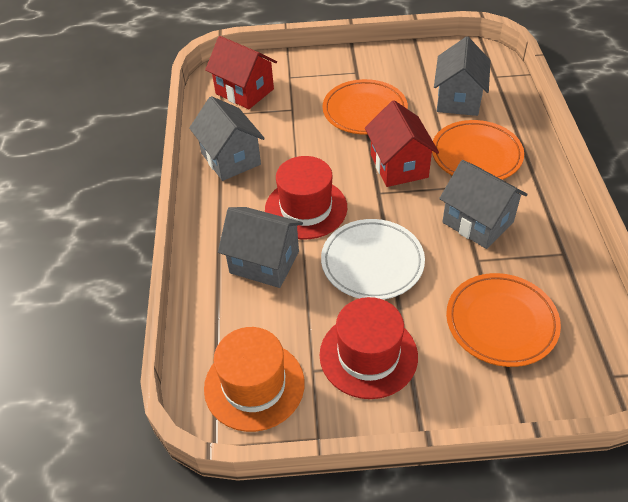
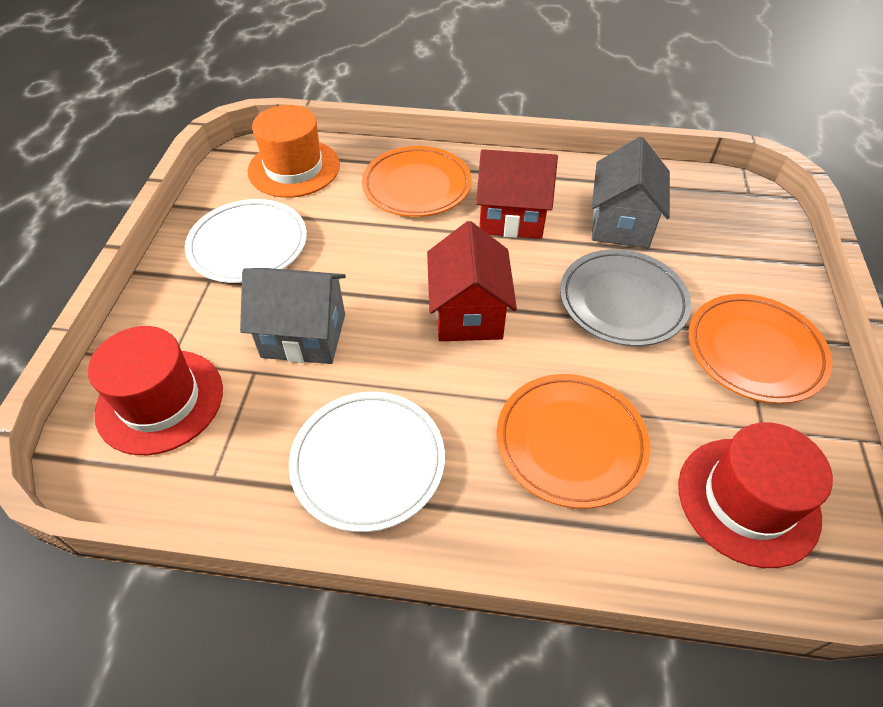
grey house: 4 -> 2
grey plate: 0 -> 1
white plate: 1 -> 2

